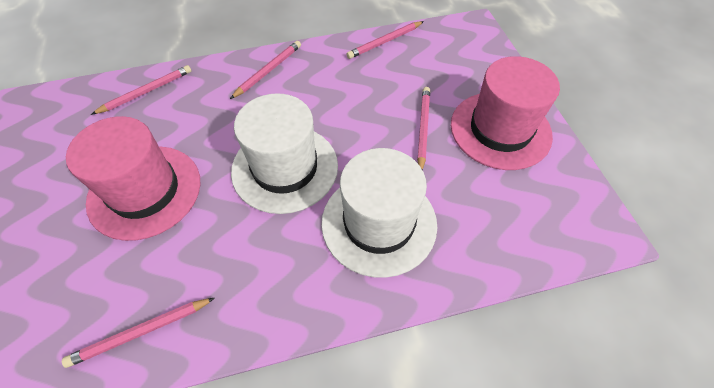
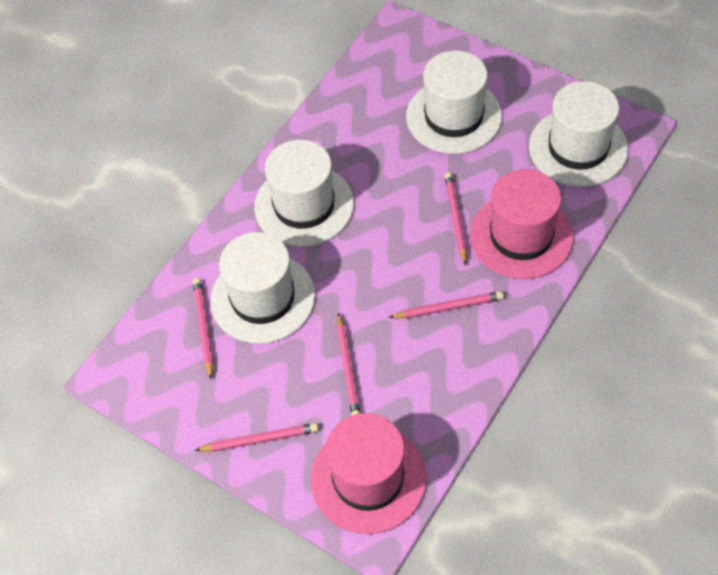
white hat: 2 -> 4

